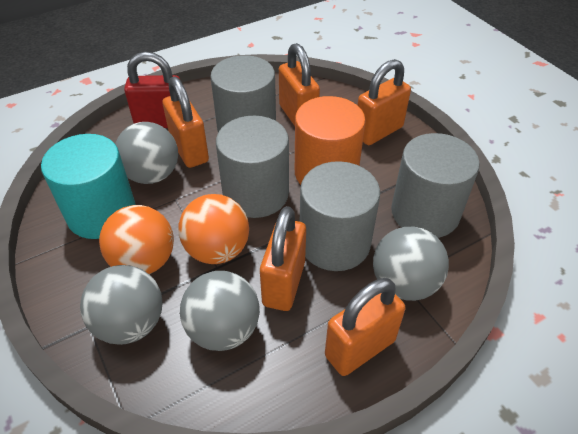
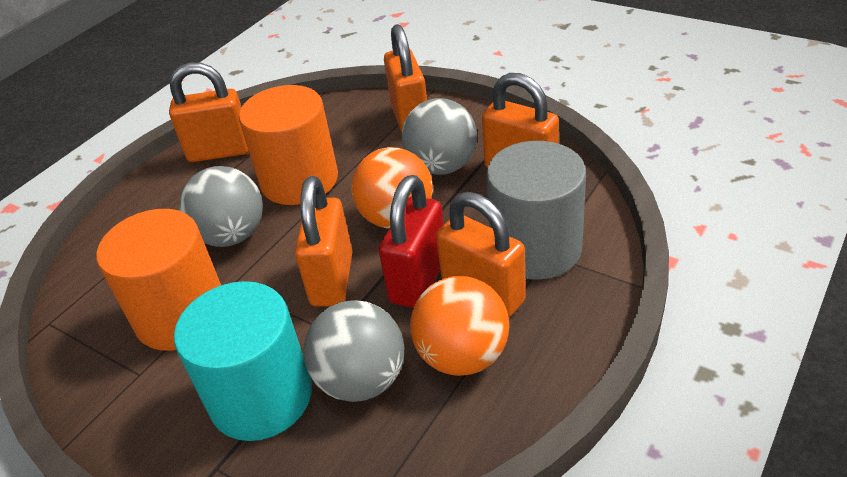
grey ball: 4 -> 3
grey cylinder: 4 -> 1
orange cylinder: 1 -> 2

